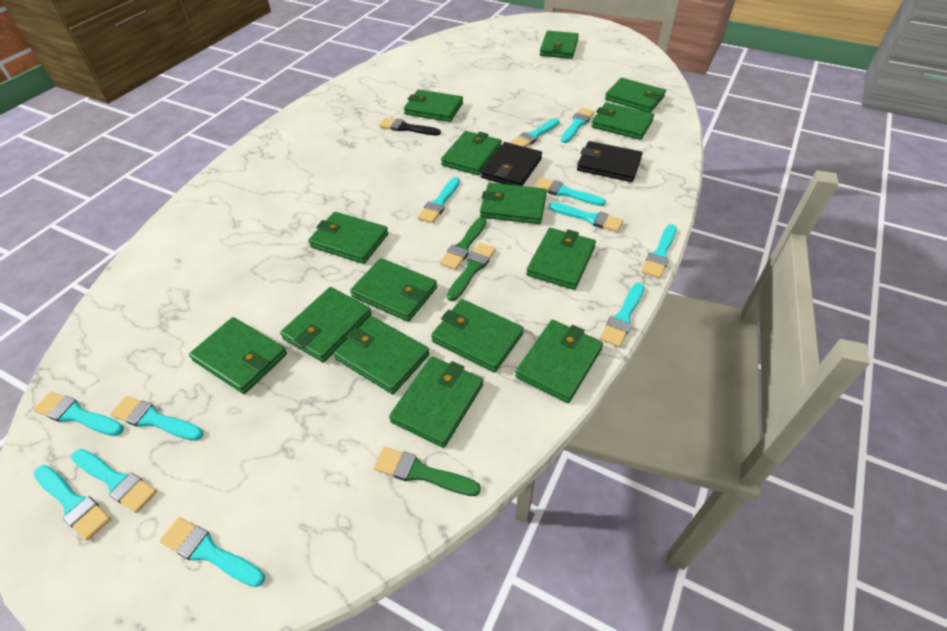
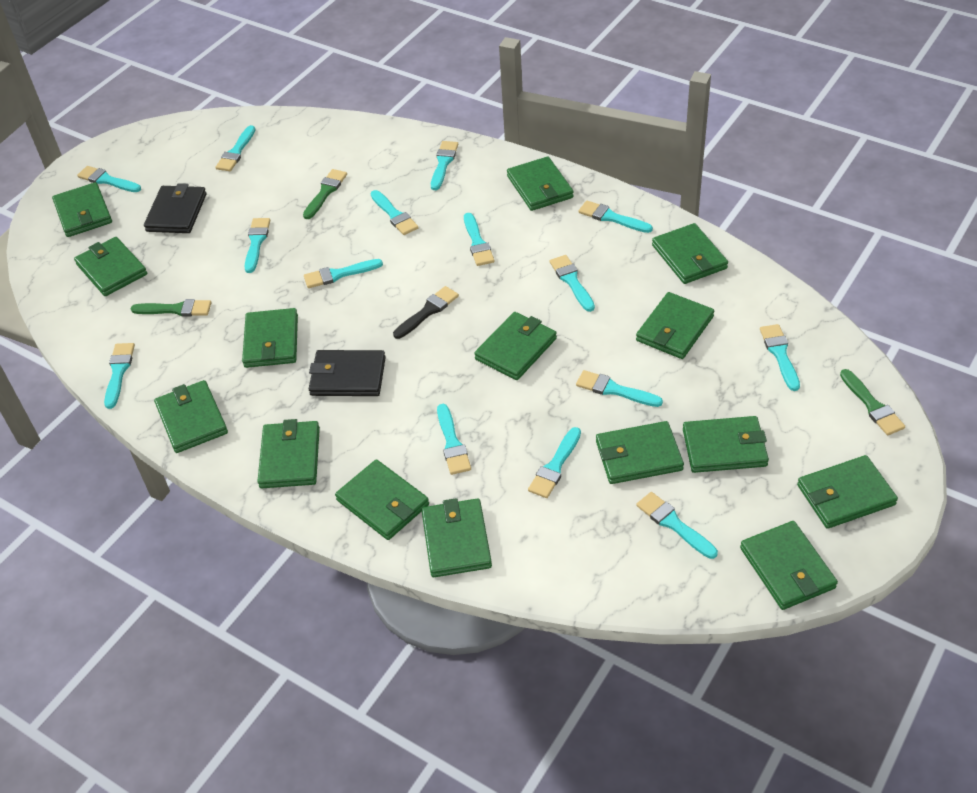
turquoise brush: 12 -> 15

